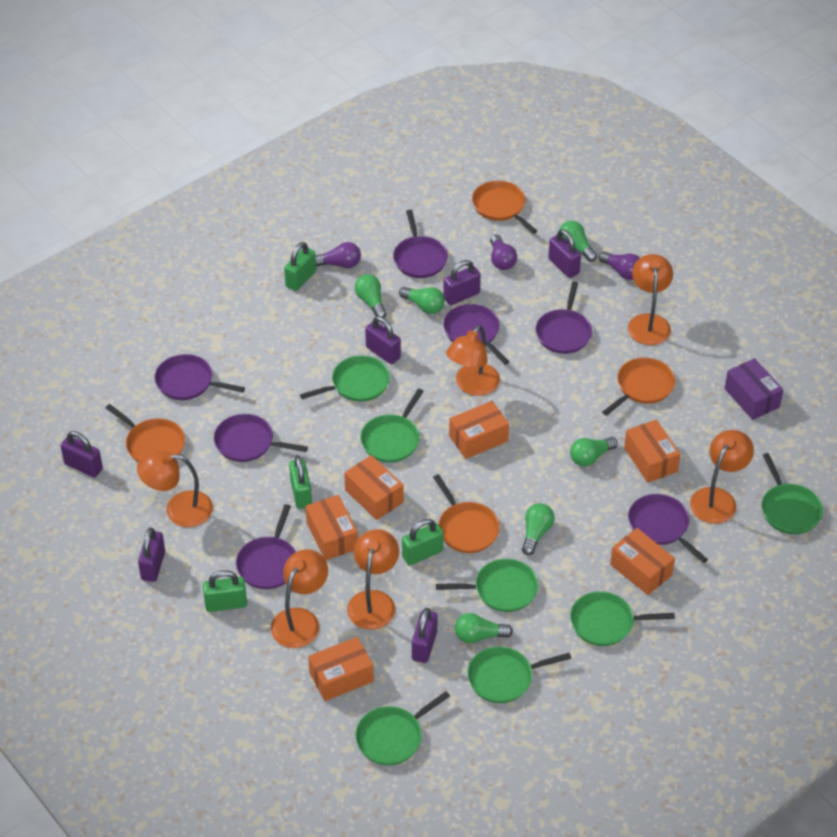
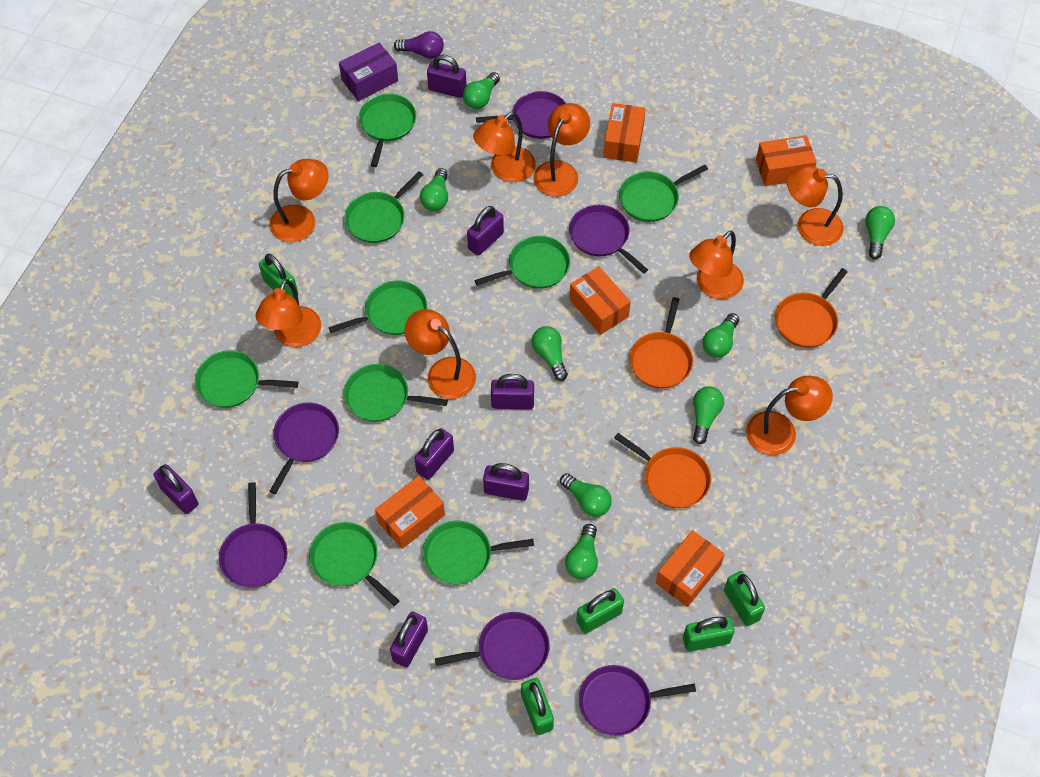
green light bulb: 6 -> 8
green padlock: 4 -> 5
green pan: 7 -> 9
orange box: 6 -> 5
orange lamp: 6 -> 8
orange pan: 4 -> 3
purple light bulb: 3 -> 1
purple padlock: 6 -> 7
purple pan: 7 -> 6

